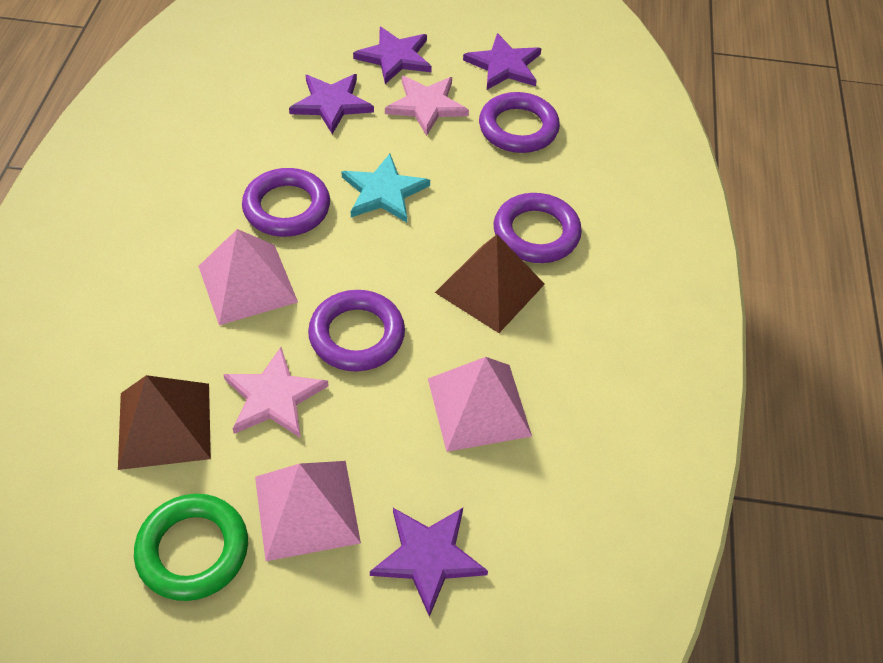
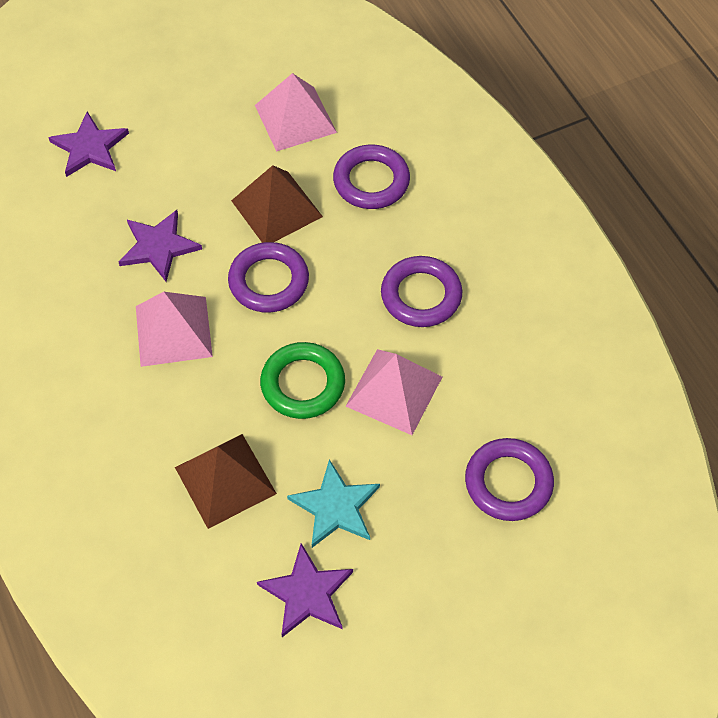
pink star: 2 -> 0
purple star: 4 -> 3

